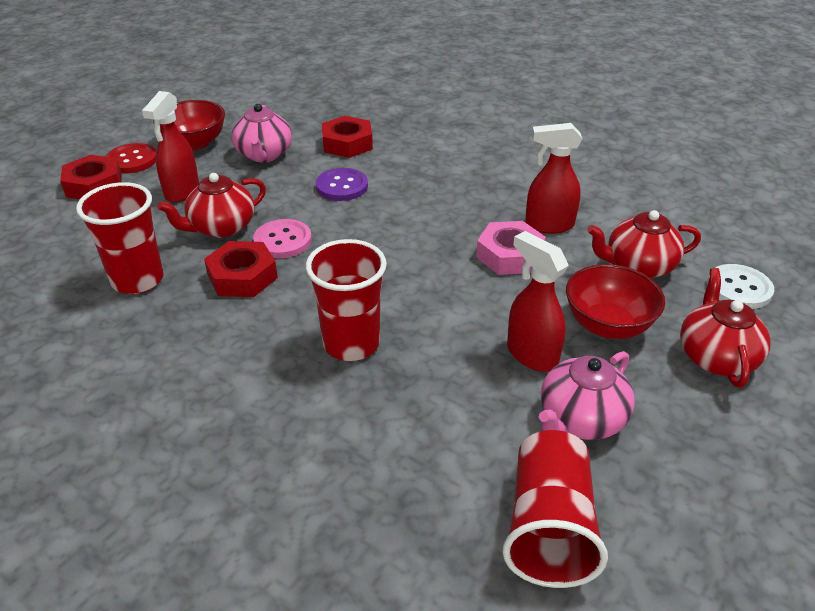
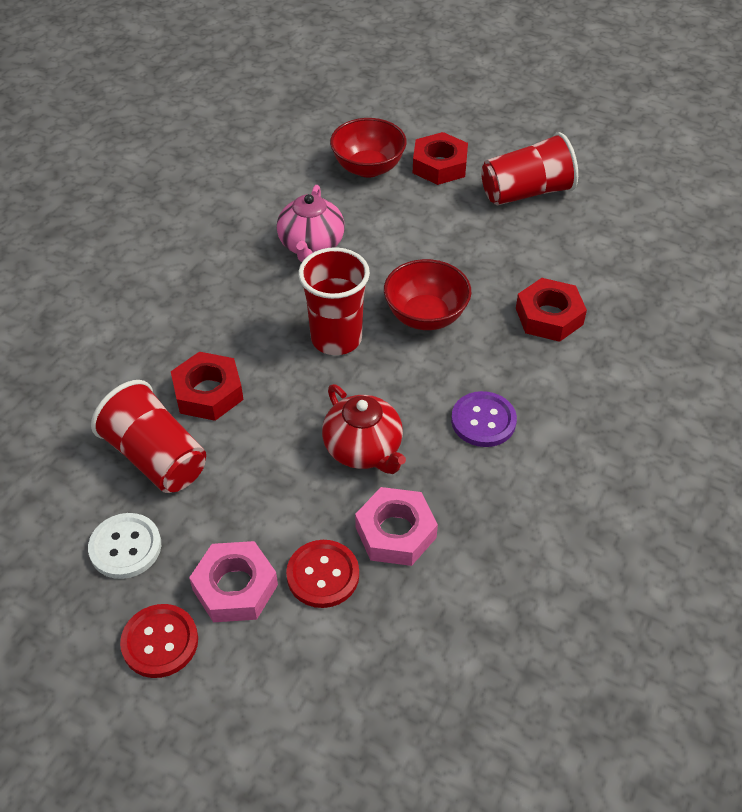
pink button: 1 -> 0
pink nut: 1 -> 2
pink teapot: 2 -> 1
red button: 1 -> 2
red spray bottle: 3 -> 0
red teapot: 3 -> 1

